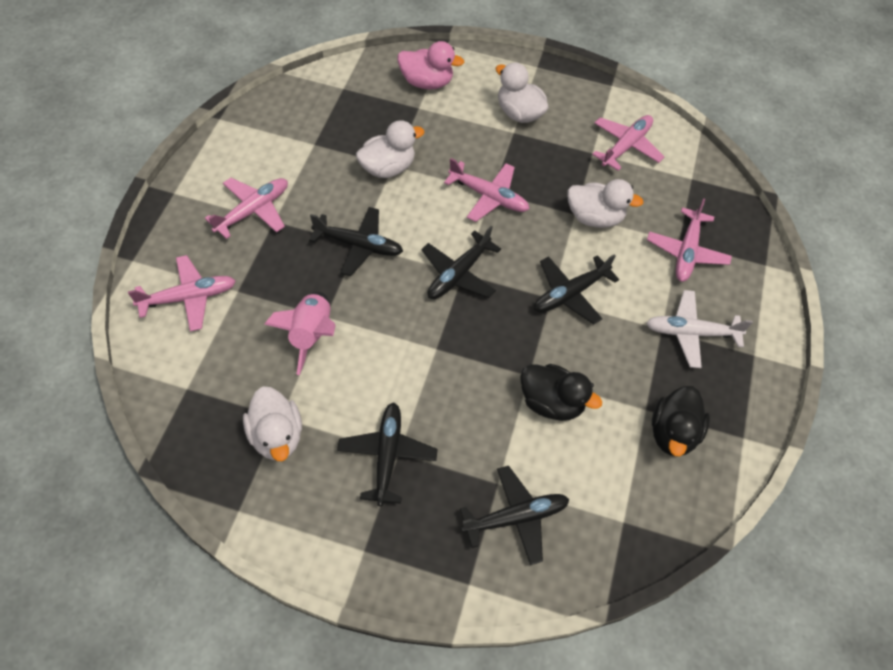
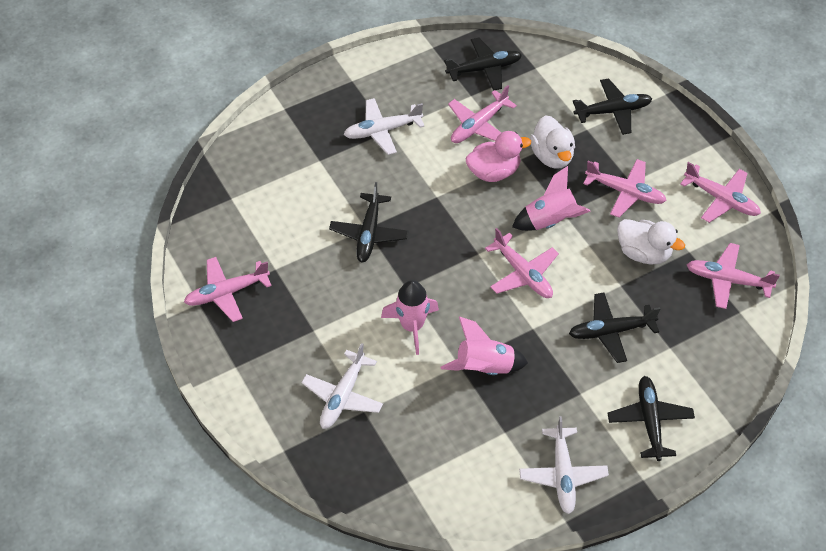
black duck: 2 -> 0
pink plane: 5 -> 6
pink rocket: 1 -> 3
white duck: 4 -> 2
white plane: 1 -> 3

